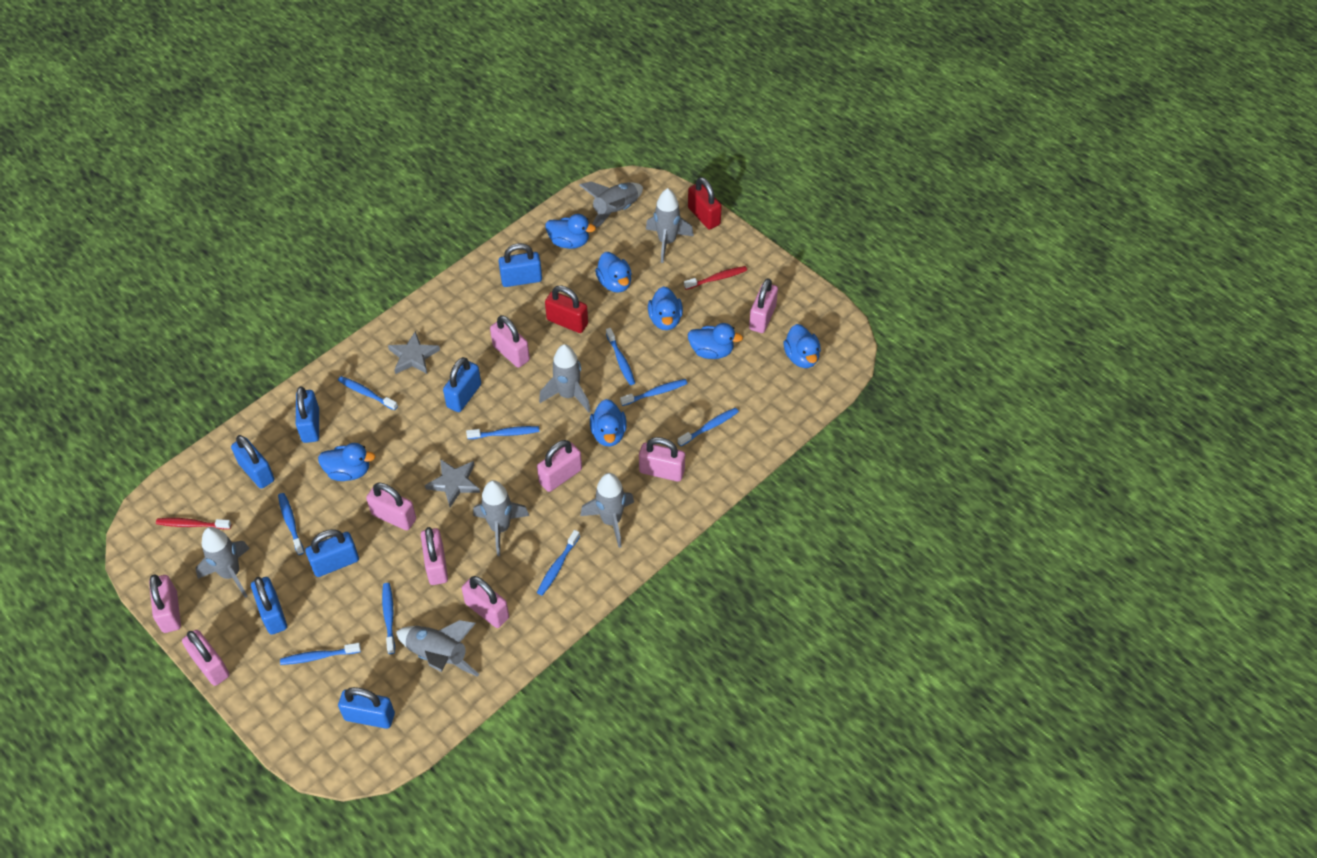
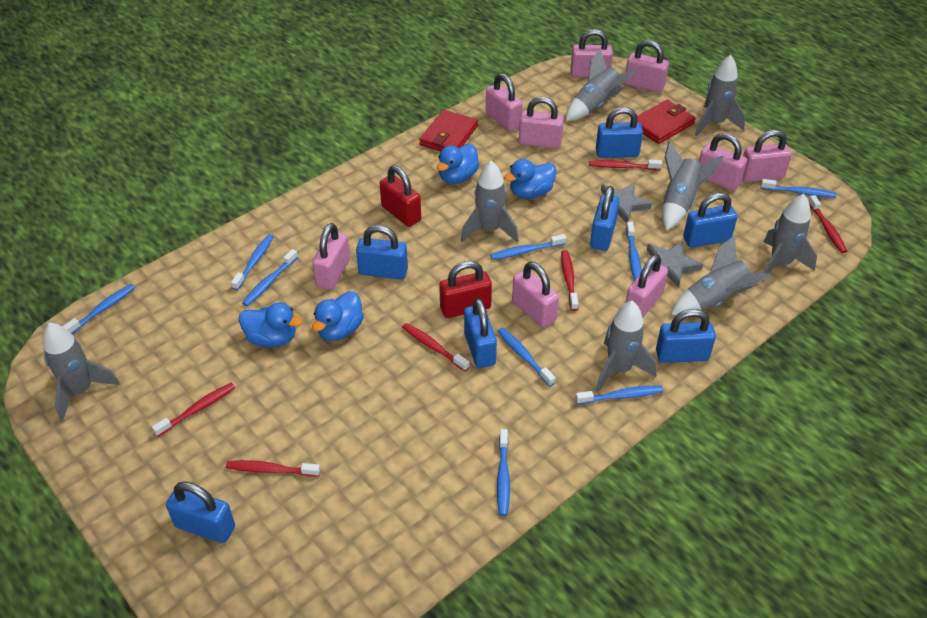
blue duck: 7 -> 4
grey rocket: 7 -> 8
red toothbrush: 2 -> 6
red wallet: 0 -> 2

